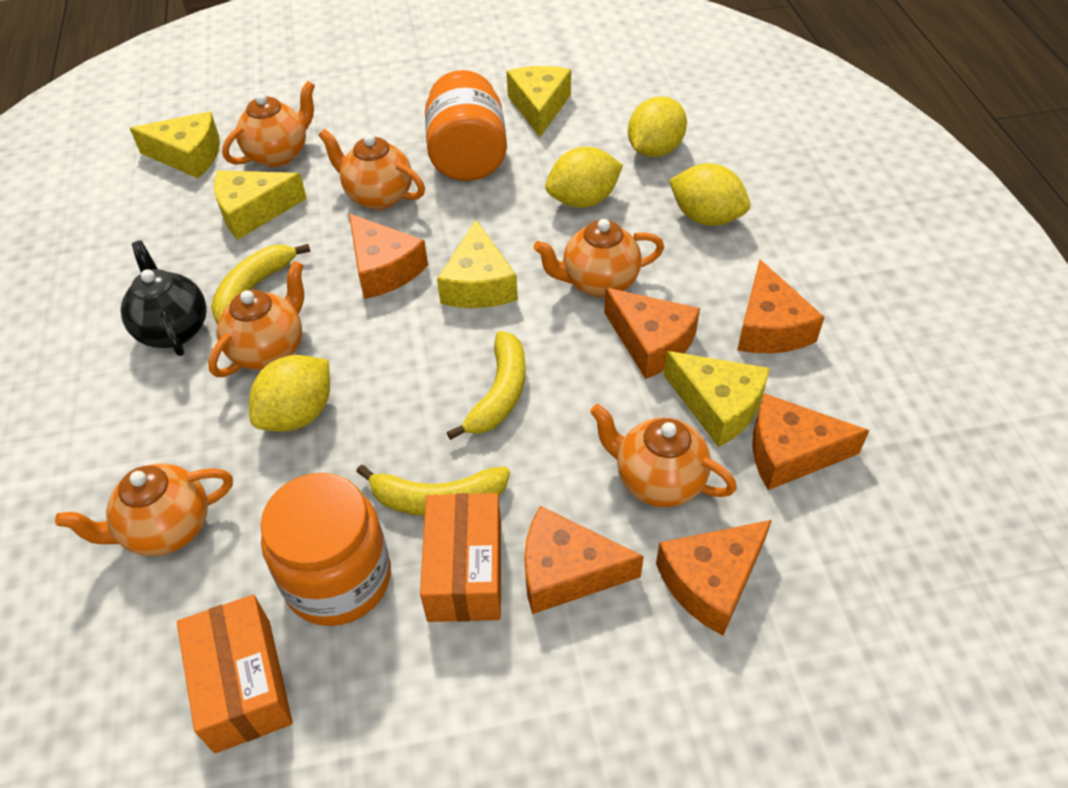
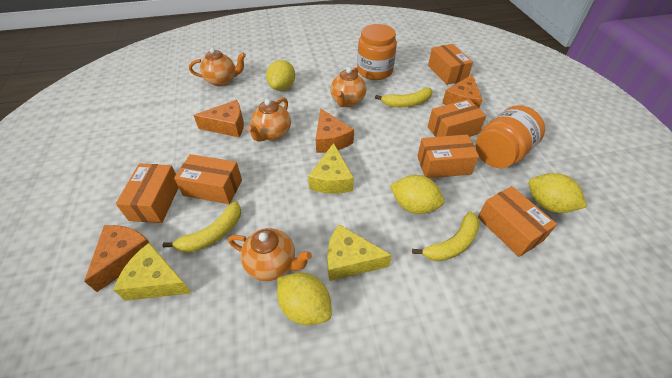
black teapot: 1 -> 0
orange box: 2 -> 6
orange cheese: 6 -> 4
orange teapot: 6 -> 4
yellow cheese: 5 -> 3

